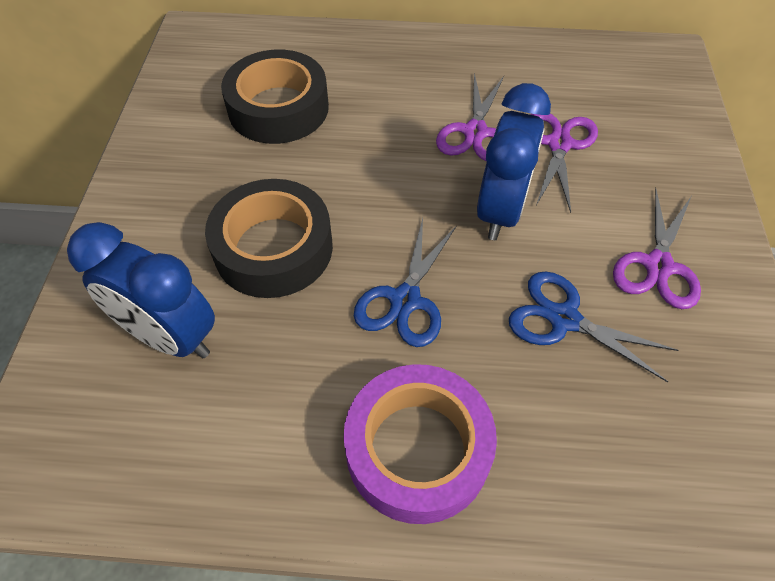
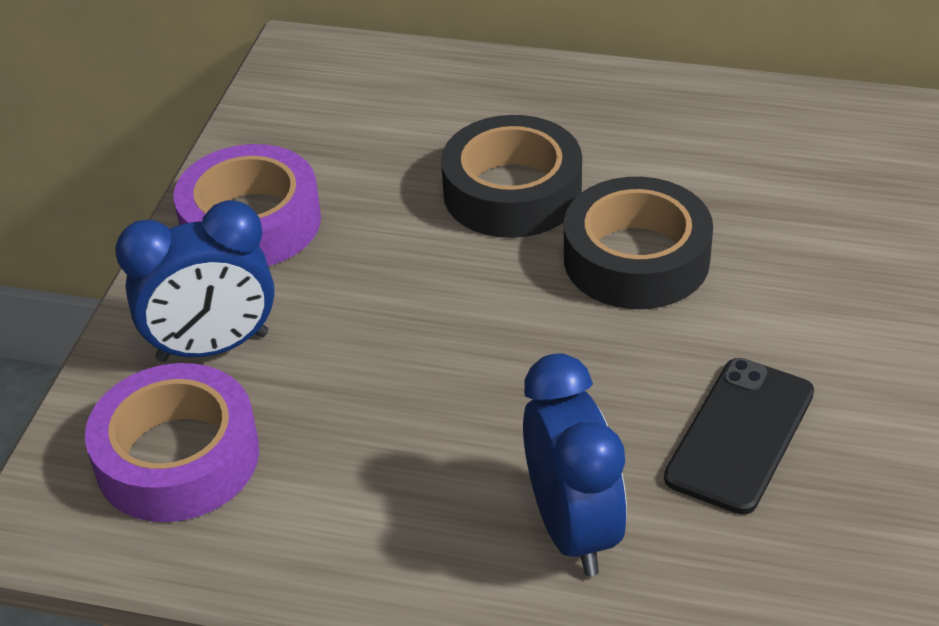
black phone: 0 -> 1
blue scissors: 2 -> 0
purple scissors: 3 -> 0
purple tape: 1 -> 2

